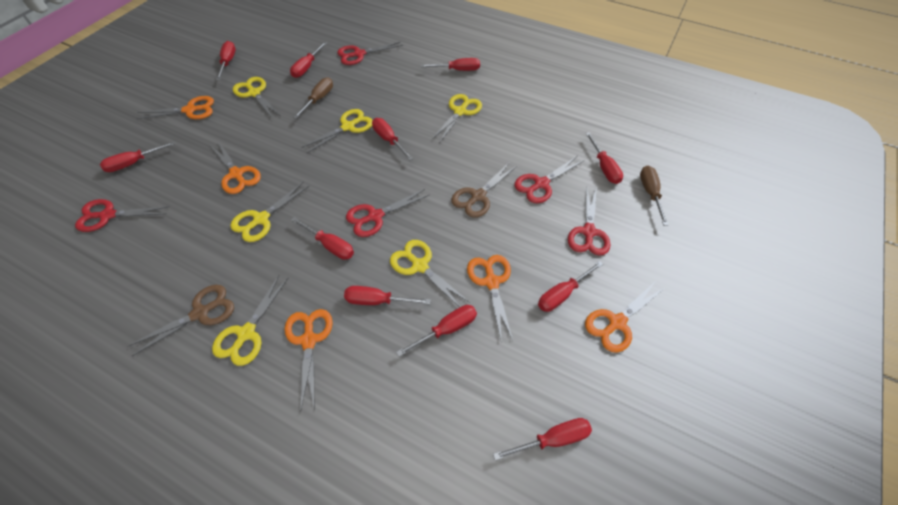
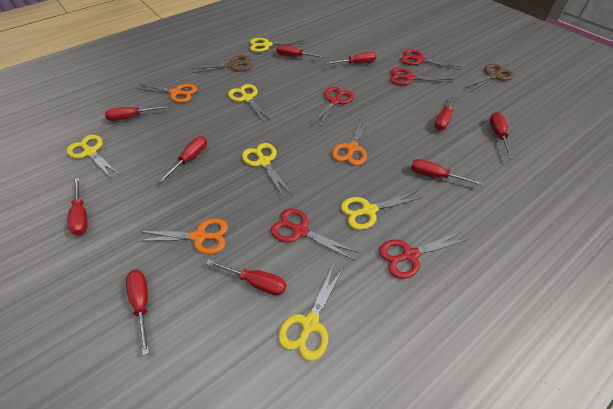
brown screwdriver: 2 -> 0
orange scissors: 5 -> 3
red screwdriver: 11 -> 10

